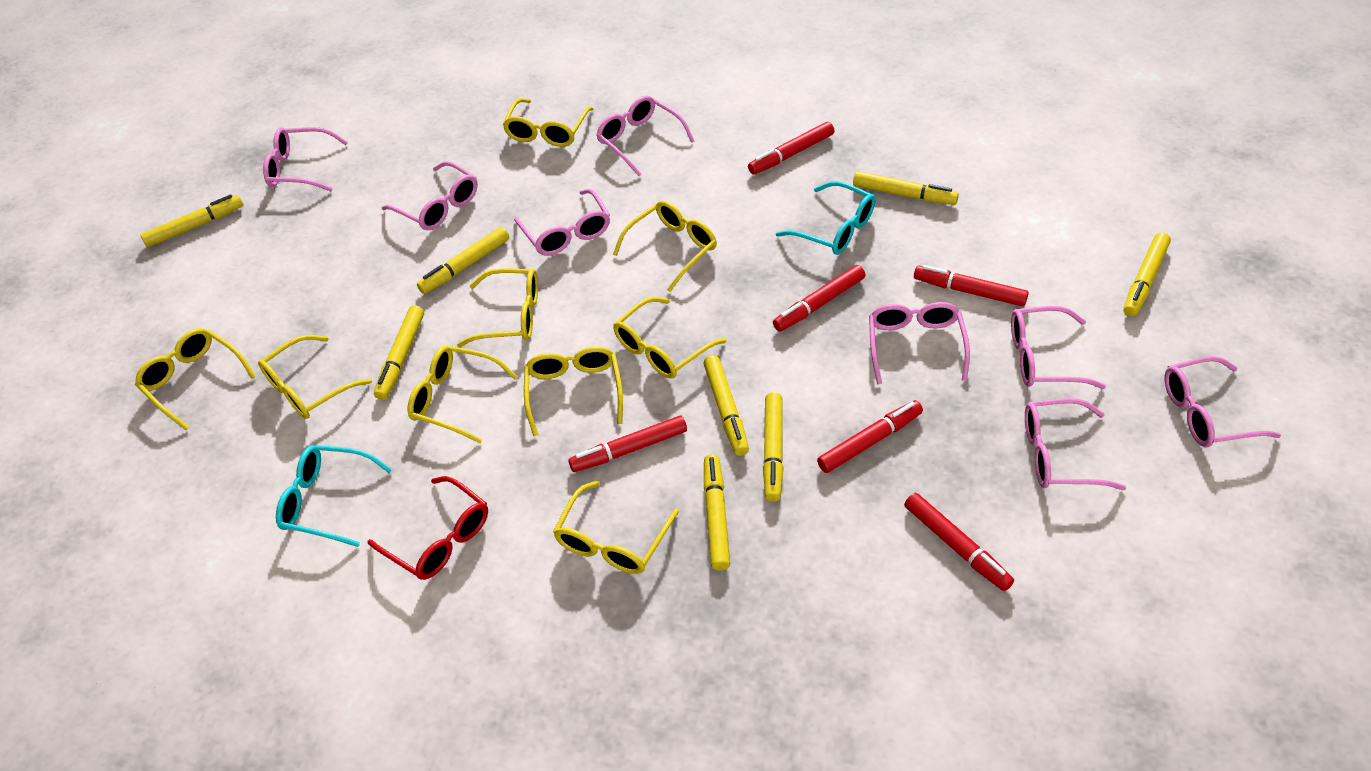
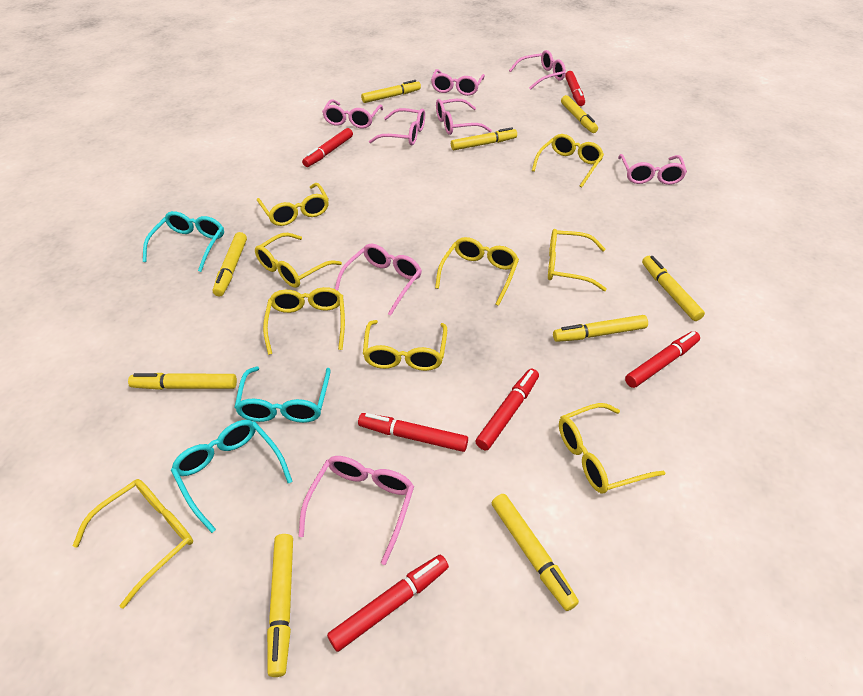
red glasses: 1 -> 0
turquoise glasses: 2 -> 3
yellow marker: 8 -> 9

